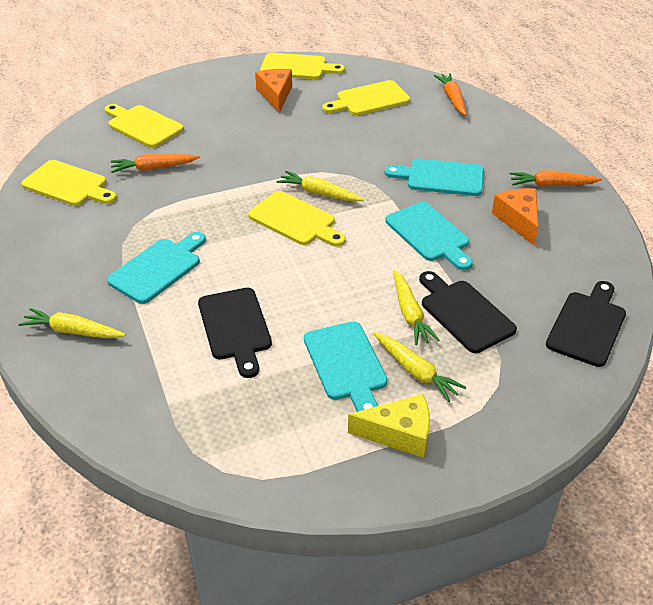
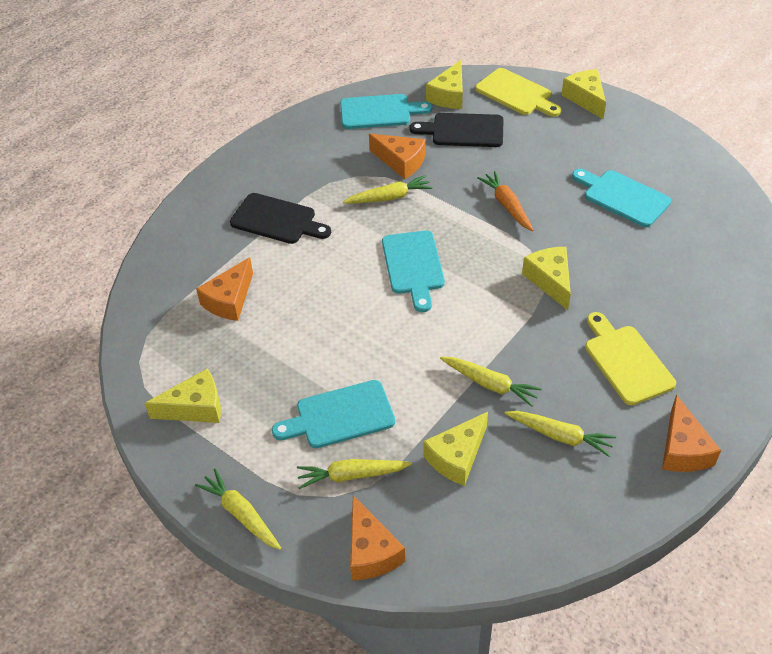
black cutting board: 3 -> 2
orange carrot: 3 -> 1
orange cheese: 2 -> 4
yellow carrot: 4 -> 5
yellow cheese: 1 -> 5
yellow cutting board: 5 -> 2

